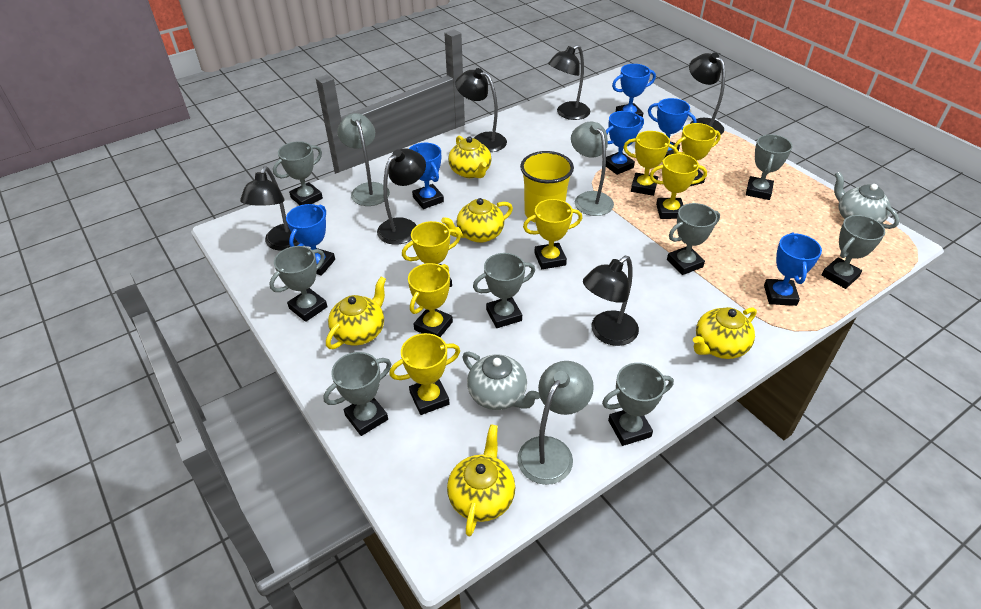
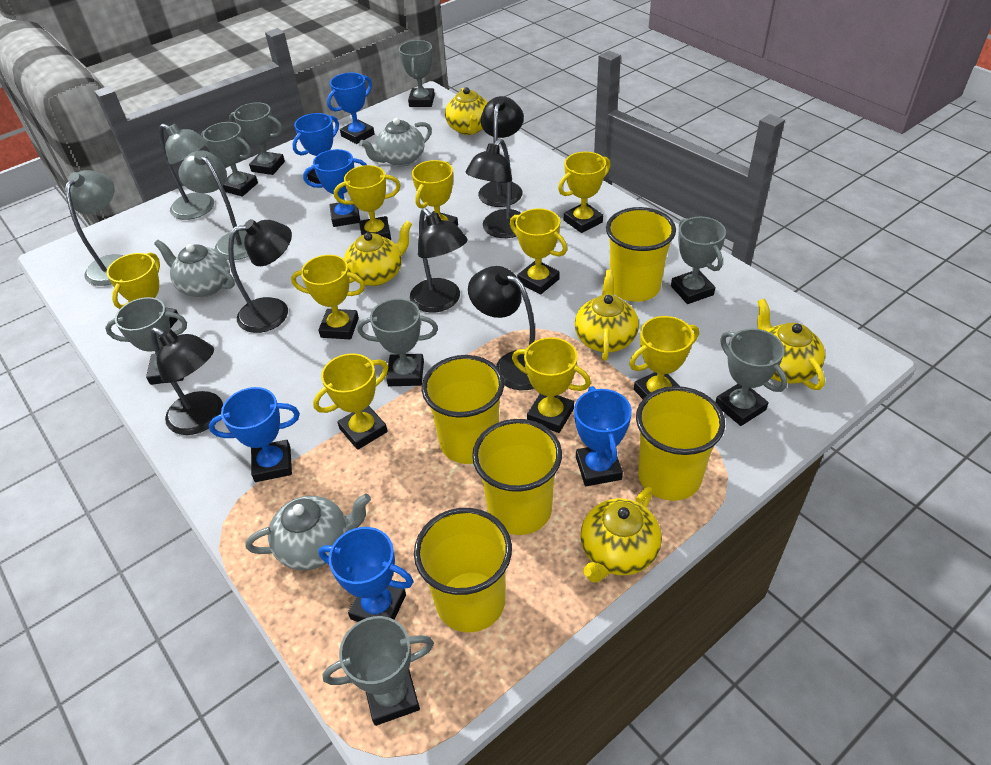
grey teapot: 2 -> 3
yellow cup: 1 -> 5
yellow trophy: 7 -> 9

